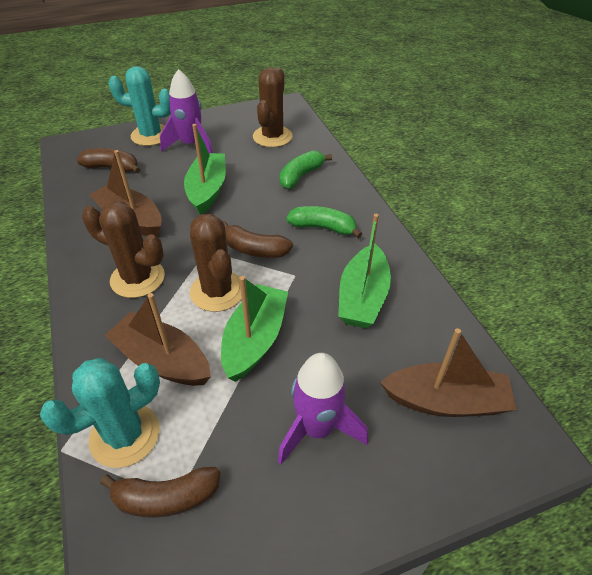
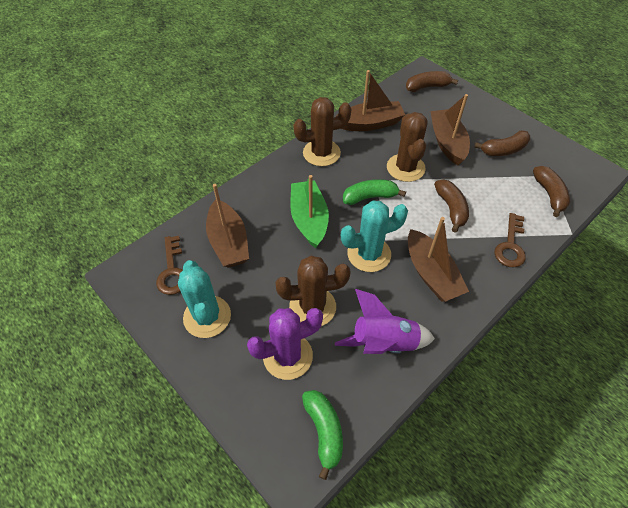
brown banana: 3 -> 4
brown boat: 3 -> 4
brown key: 0 -> 2
green boat: 3 -> 1
purple cactus: 0 -> 1
purple rocket: 2 -> 1

